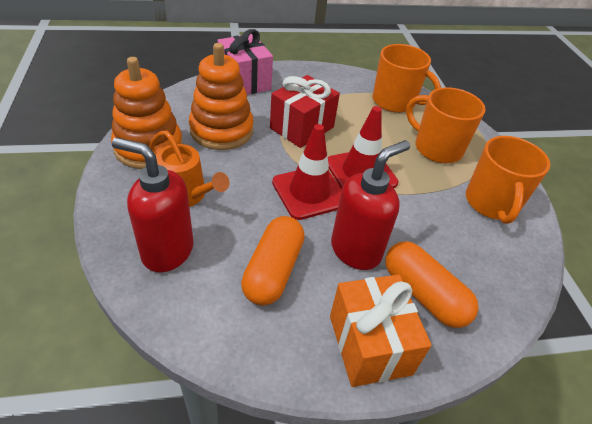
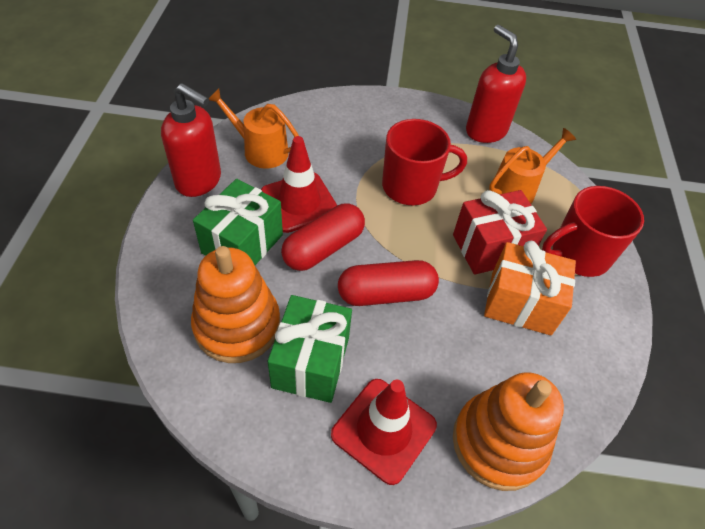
green gift: 0 -> 2
orange capsule: 2 -> 0
orange mug: 3 -> 0
orange watering can: 1 -> 2
pink gift: 1 -> 0
red capsule: 0 -> 2
red mug: 0 -> 2

